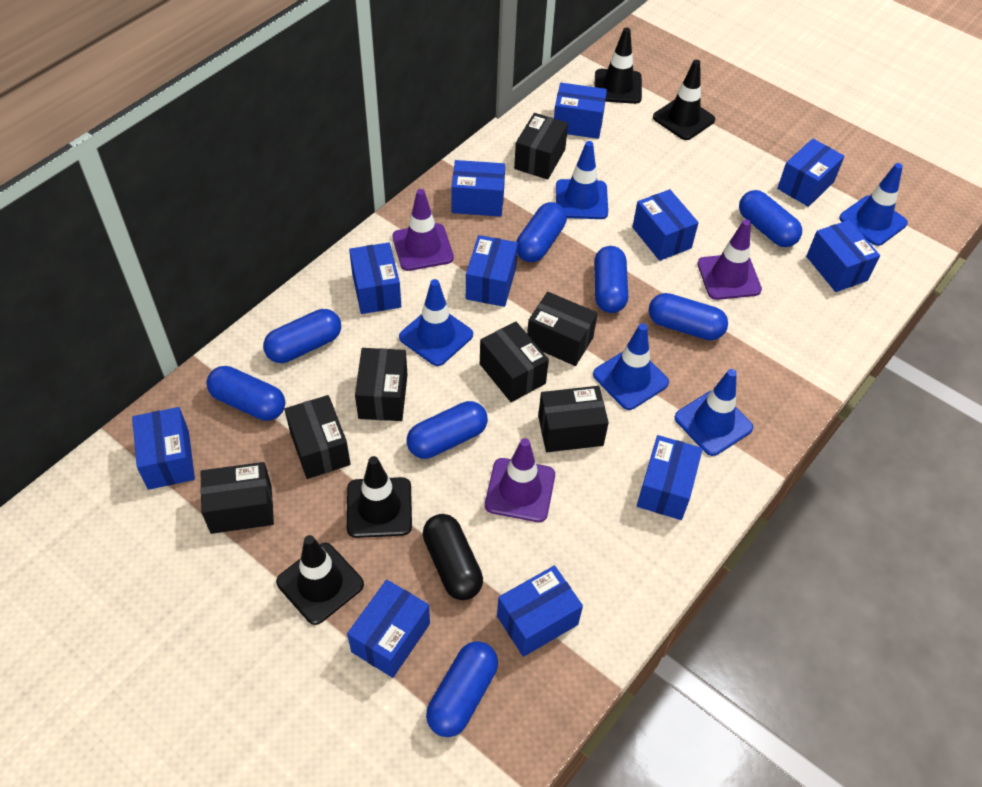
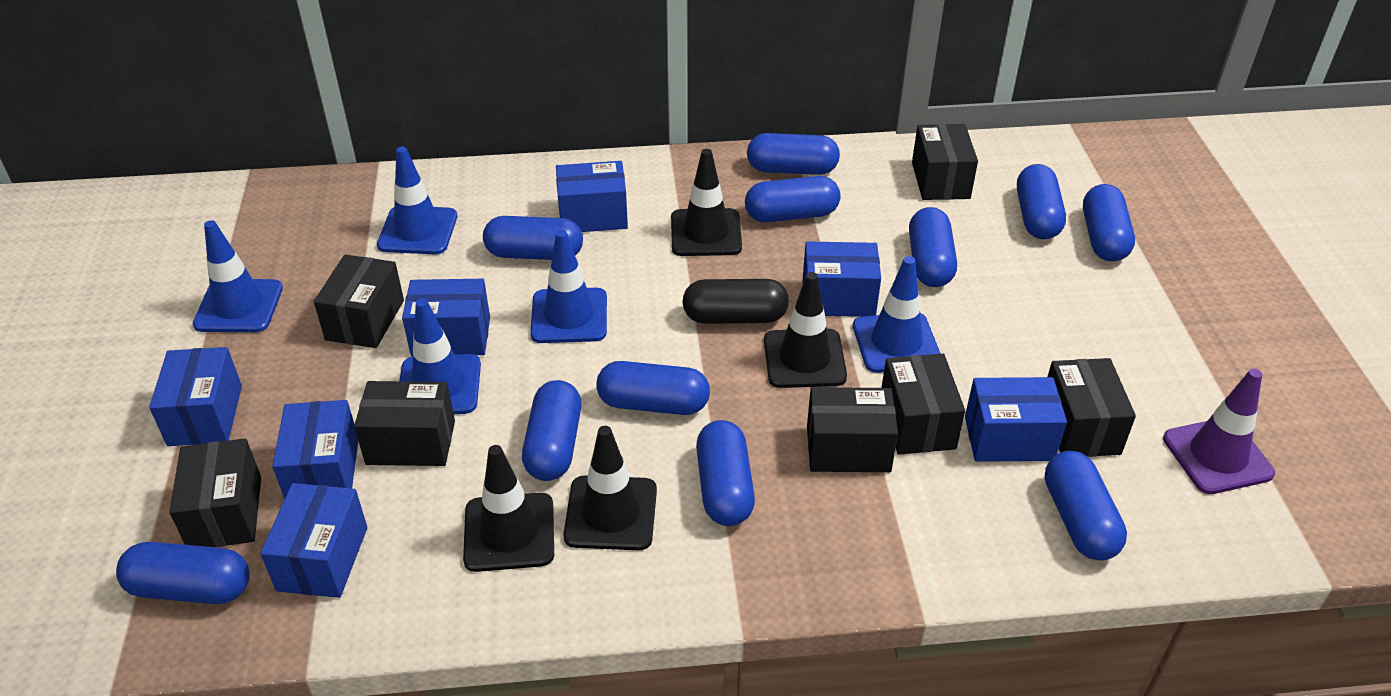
blue box: 11 -> 7
blue capsule: 8 -> 11
purple traffic cone: 3 -> 1

